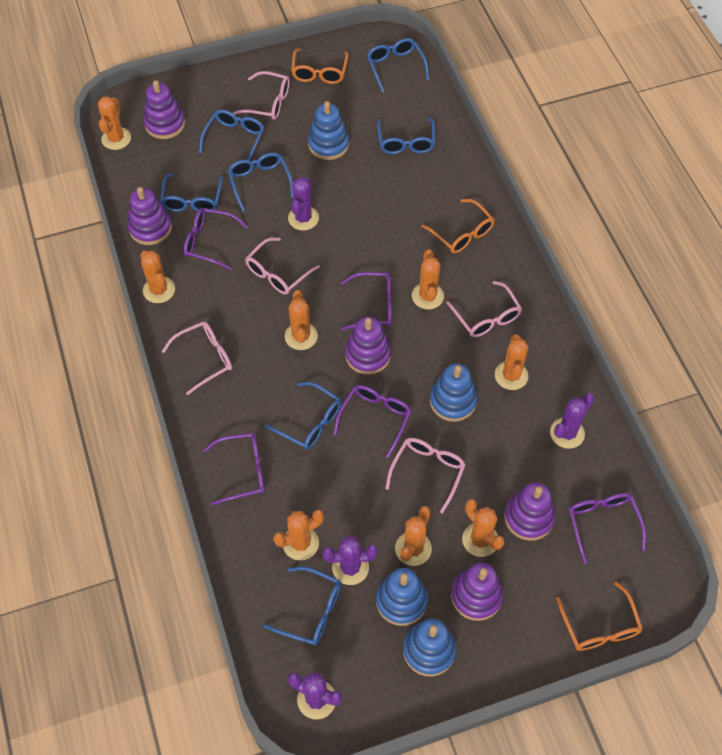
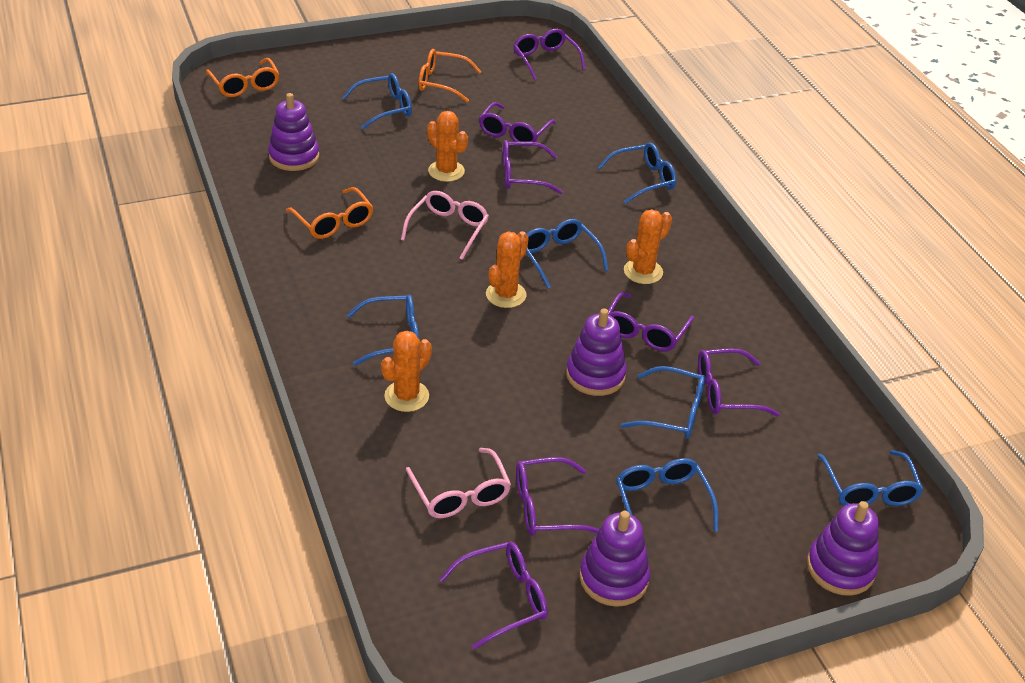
blue stacking toy: 4 -> 0
orange cactus: 8 -> 4
pink glasses: 5 -> 2
purple cactus: 4 -> 0
purple glasses: 5 -> 7
purple stacking toy: 5 -> 4

